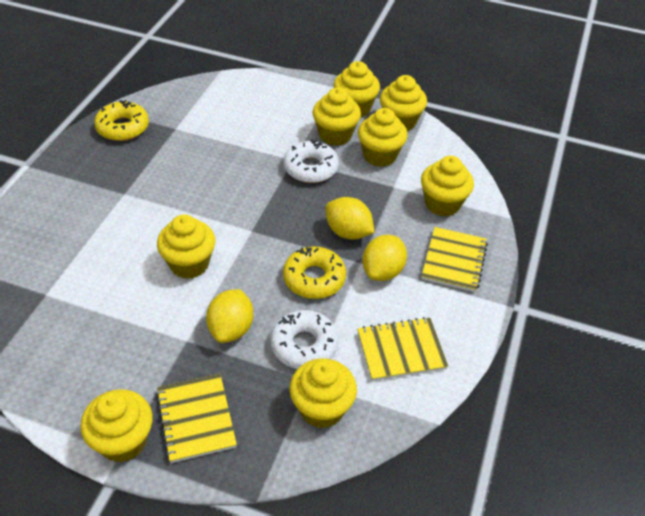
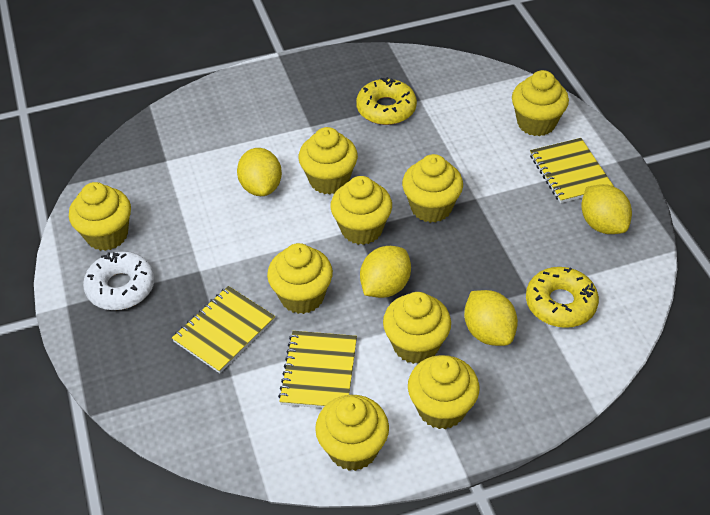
white donut: 2 -> 1
yellow cupcake: 8 -> 9
yellow lemon: 3 -> 4

